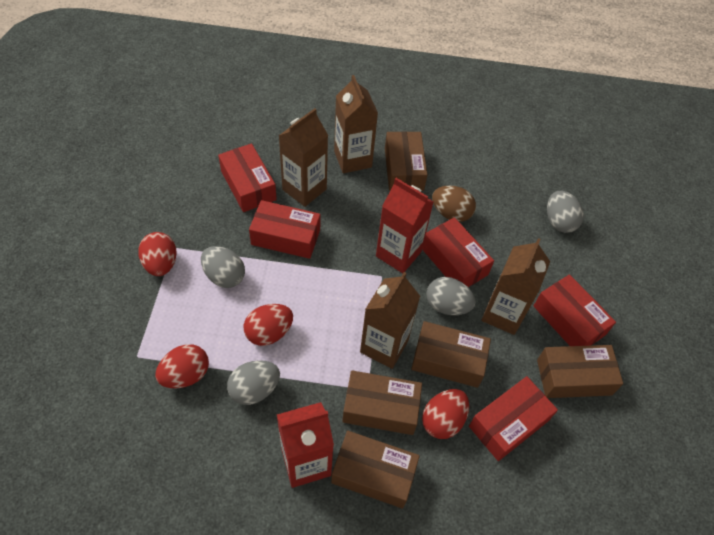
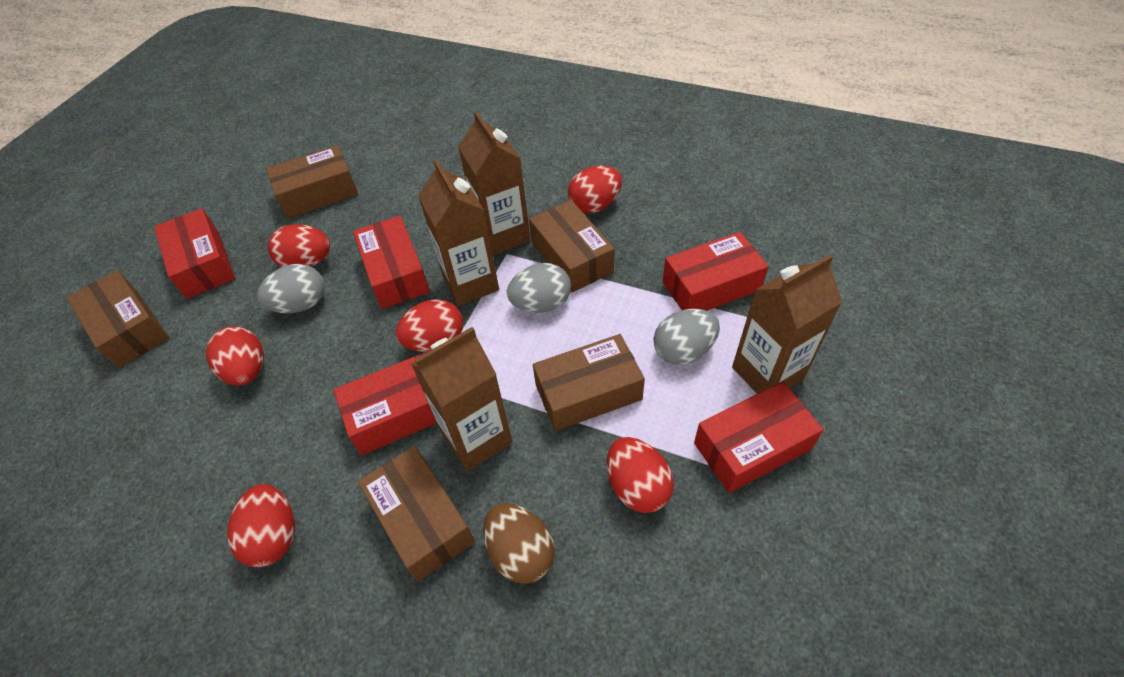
grey egg: 4 -> 3
red carton: 2 -> 0
red egg: 4 -> 6

